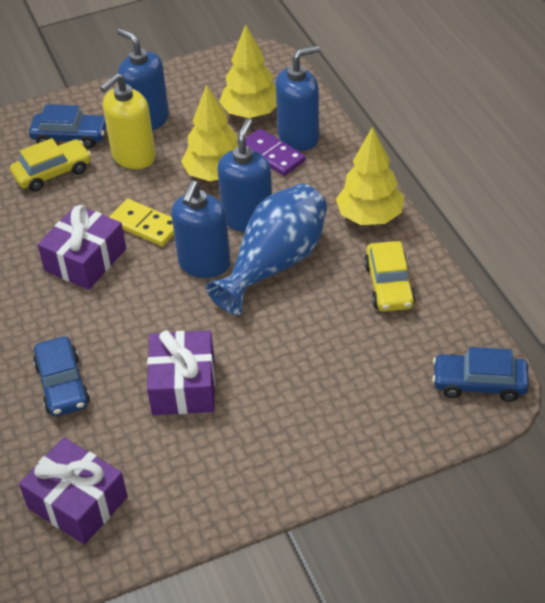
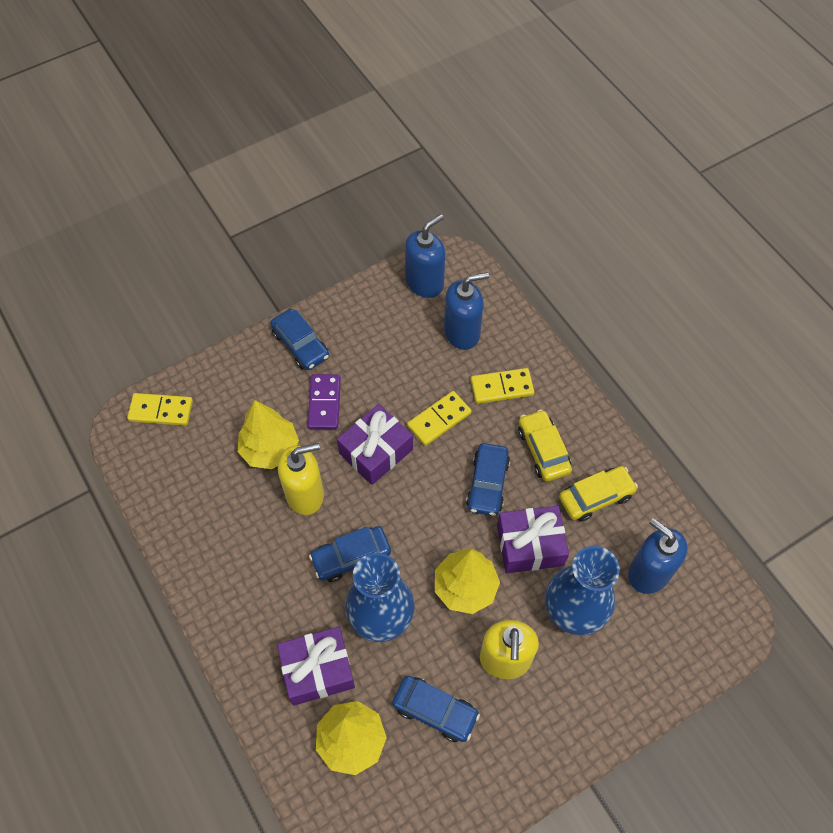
blue car: 3 -> 4
blue soap dispenser: 4 -> 3
blue vase: 1 -> 2
yellow domino: 1 -> 3
yellow soap dispenser: 1 -> 2

